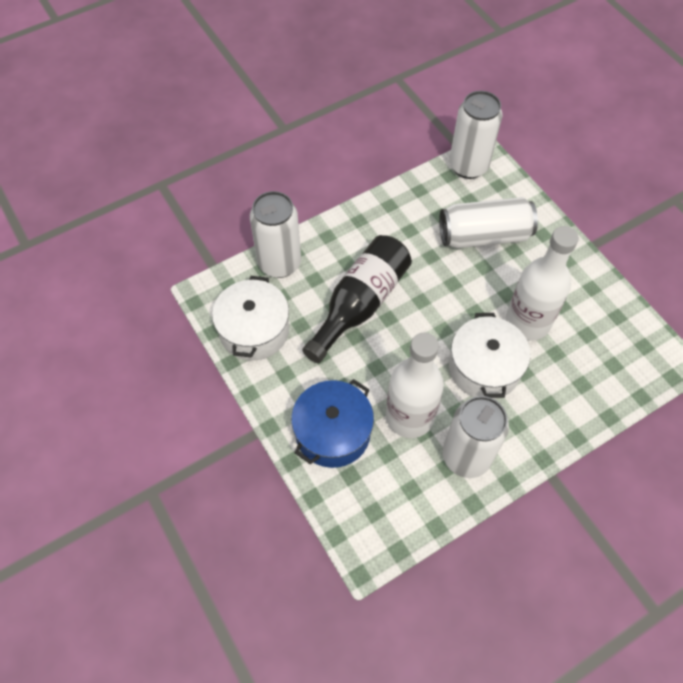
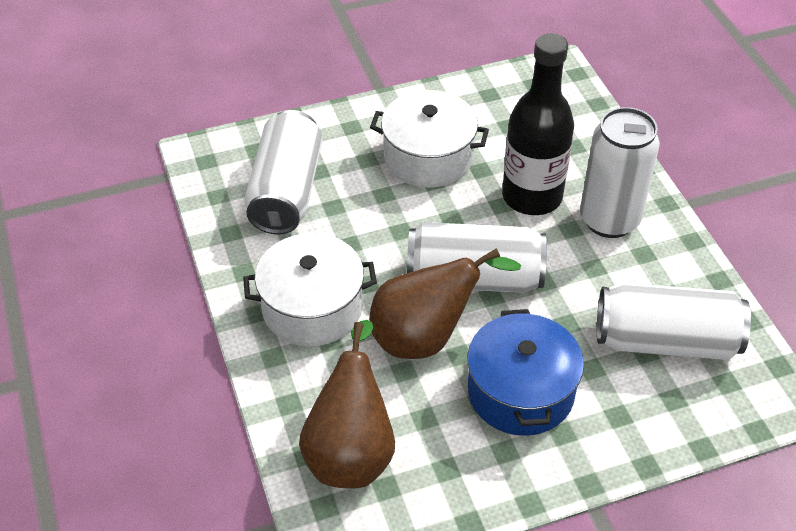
brown pear: 0 -> 2
white bottle: 2 -> 0

